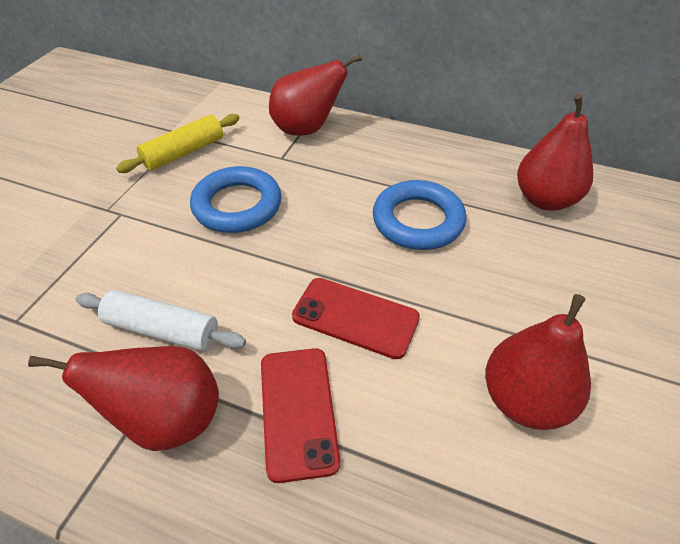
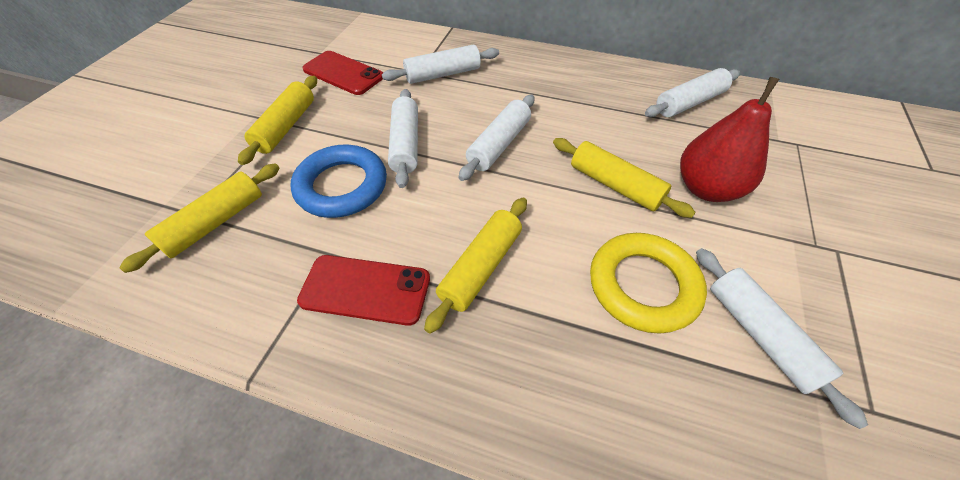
blue ring: 2 -> 1
red pear: 4 -> 1
white rolling pin: 1 -> 5
yellow ring: 0 -> 1
yellow rolling pin: 1 -> 4

